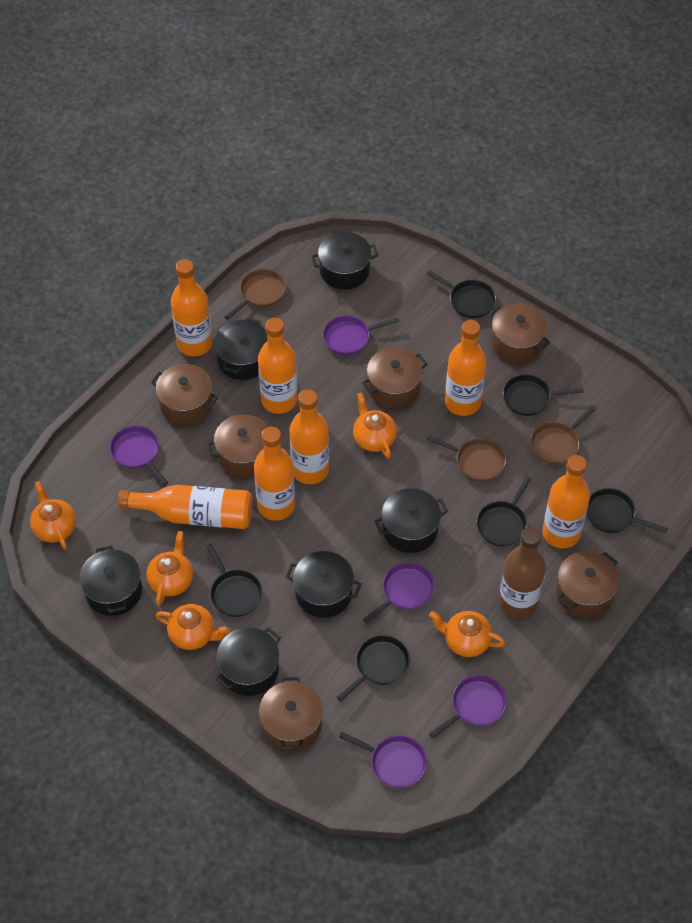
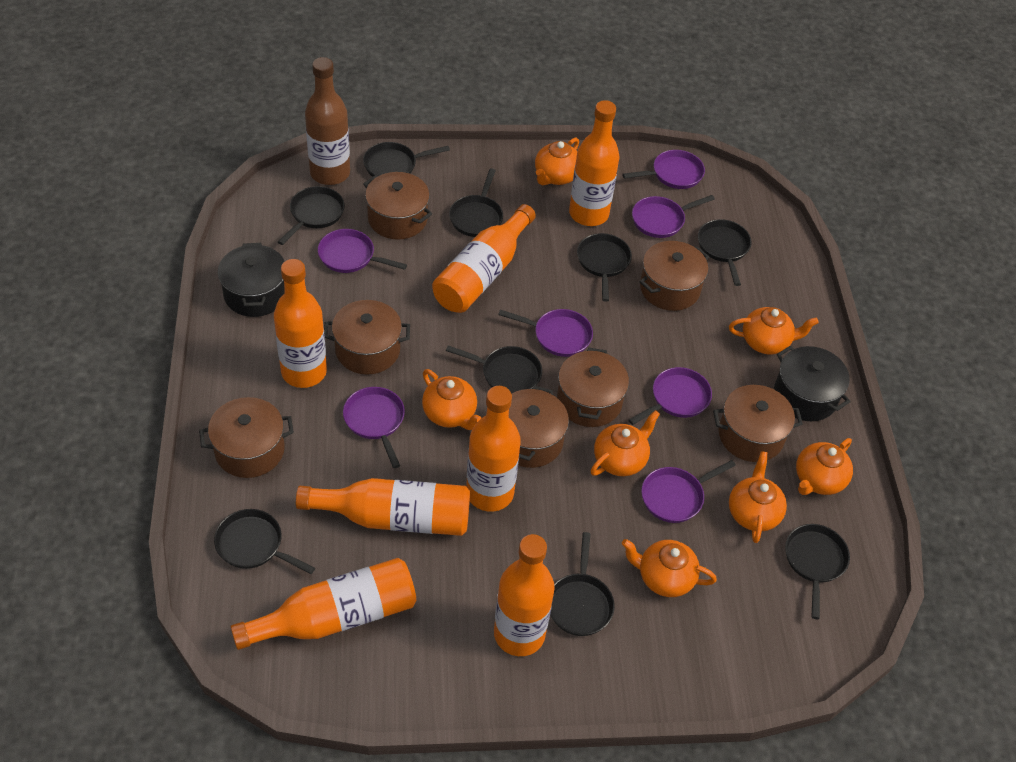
black pan: 6 -> 9
black pot: 6 -> 2
brown pan: 3 -> 0
brown pot: 6 -> 7
orange teapot: 5 -> 7
purple pan: 5 -> 7

